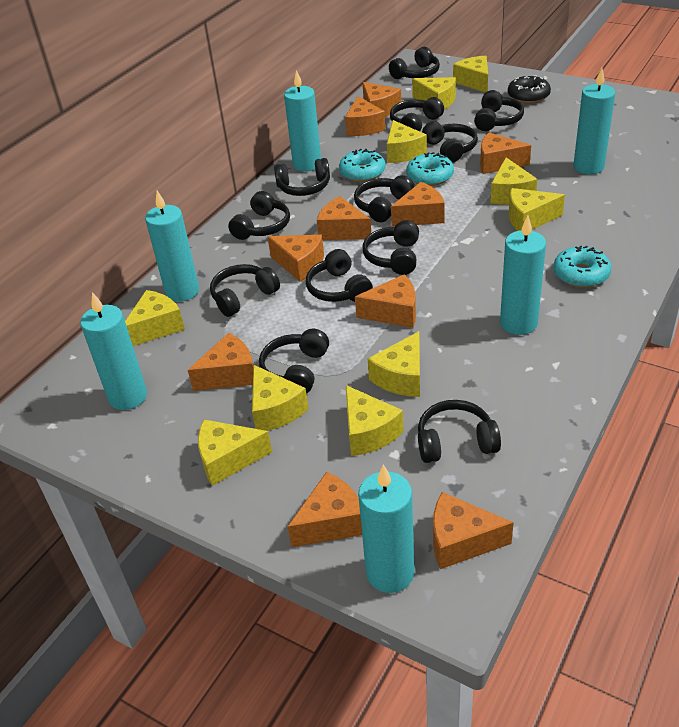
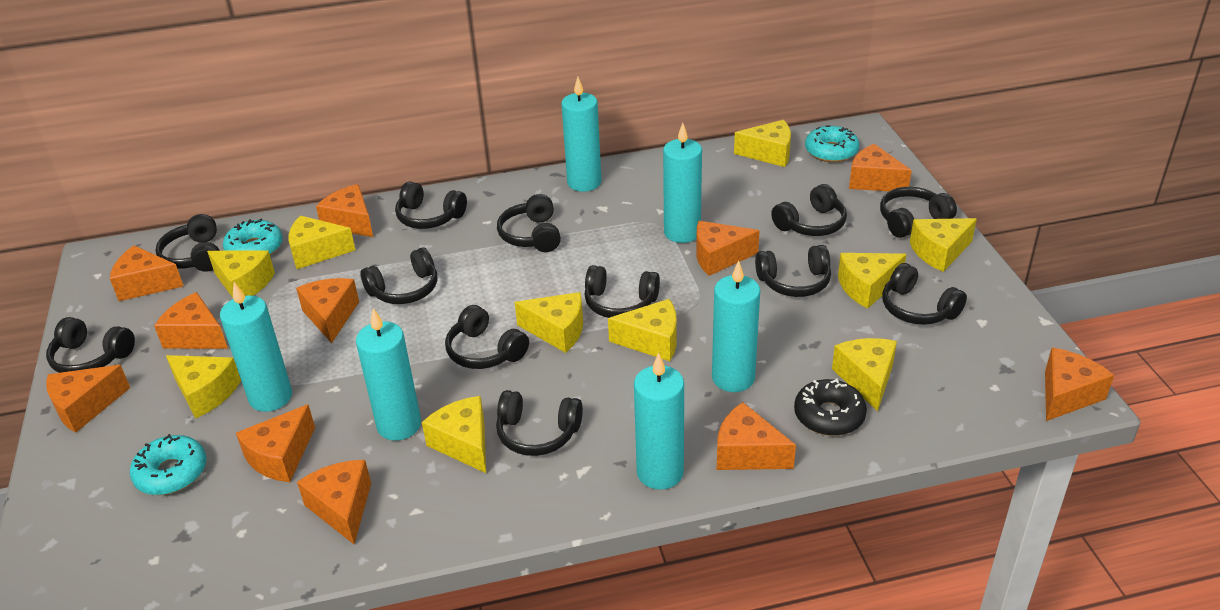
orange cheese: 10 -> 11

